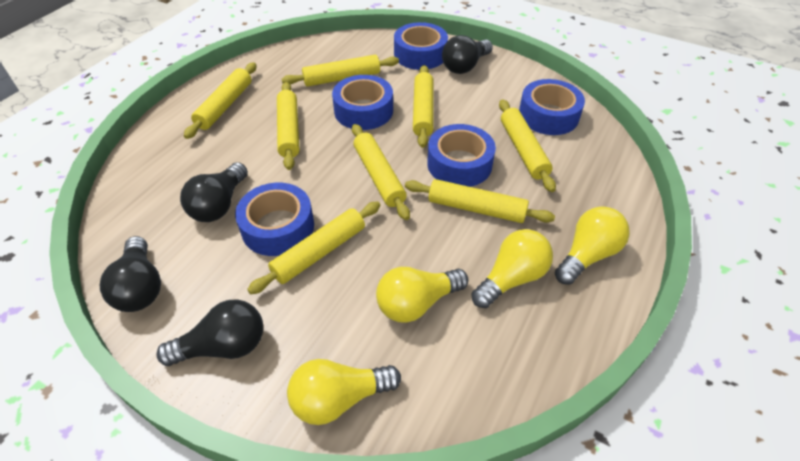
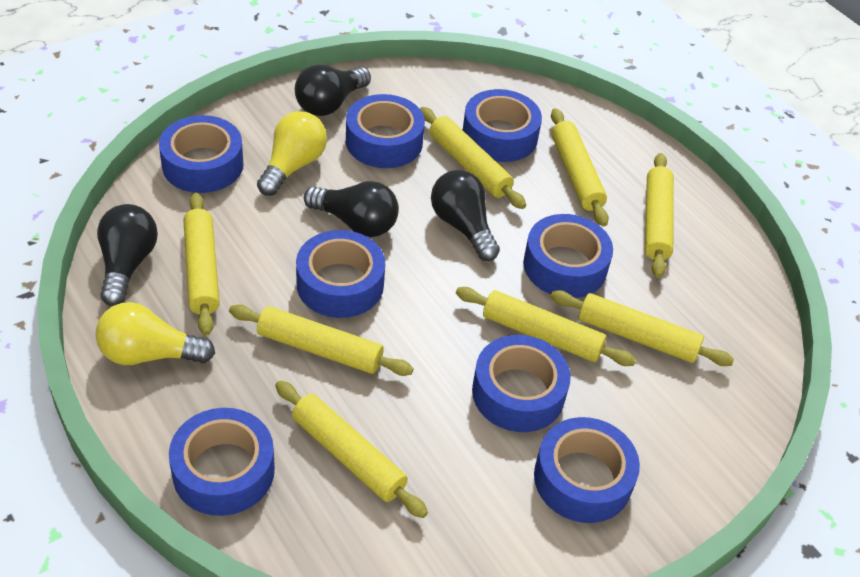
blue tape: 5 -> 8
yellow light bulb: 4 -> 2

